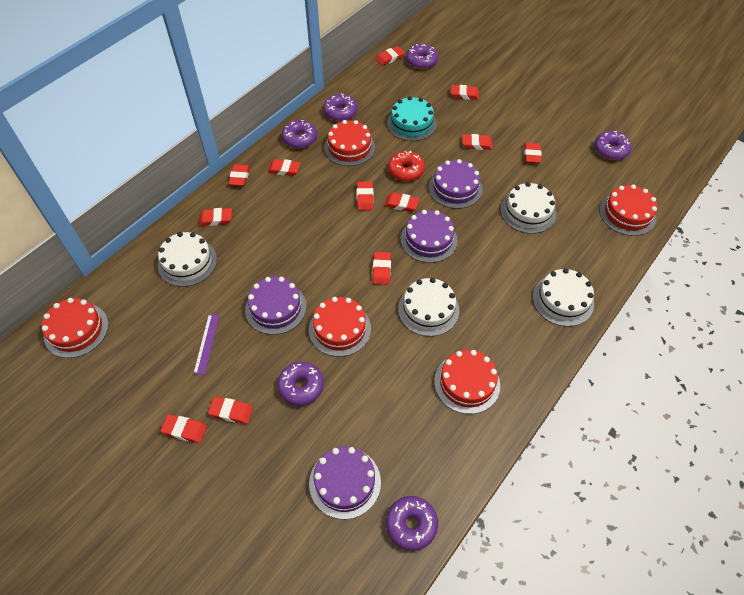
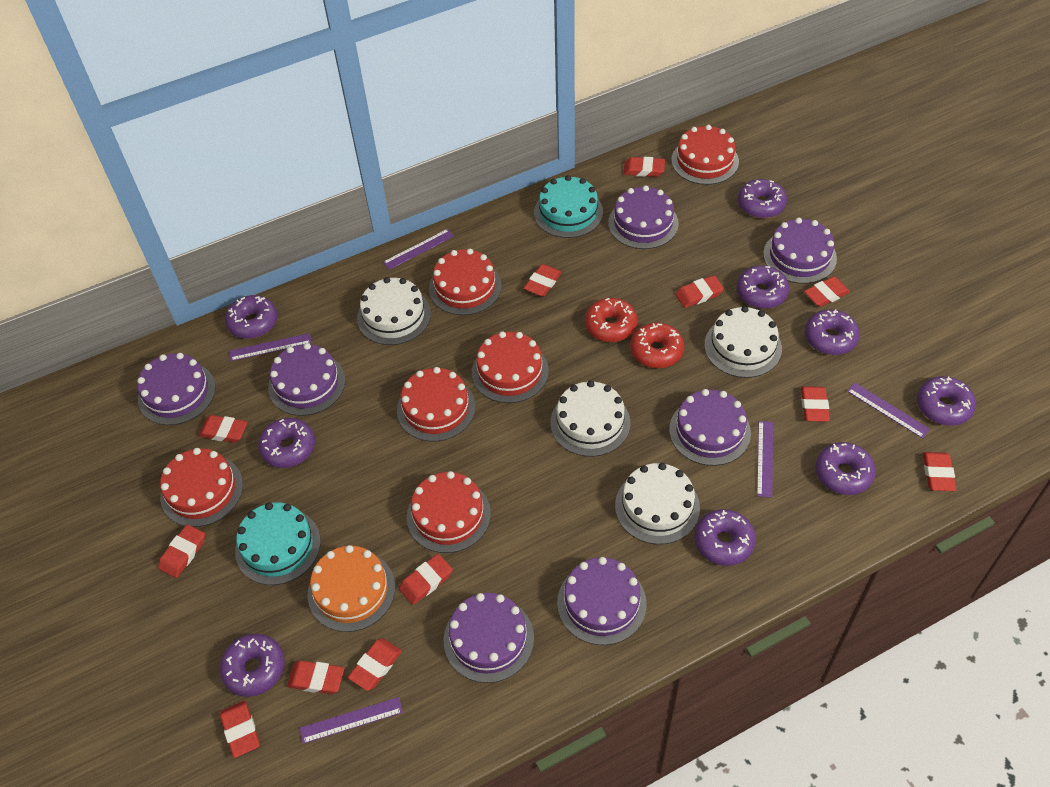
orange cake: 0 -> 1
purple cake: 4 -> 7
purple donut: 6 -> 9
purple ruler: 1 -> 5
red cake: 5 -> 6
red donut: 1 -> 2
turquoise cake: 1 -> 2

